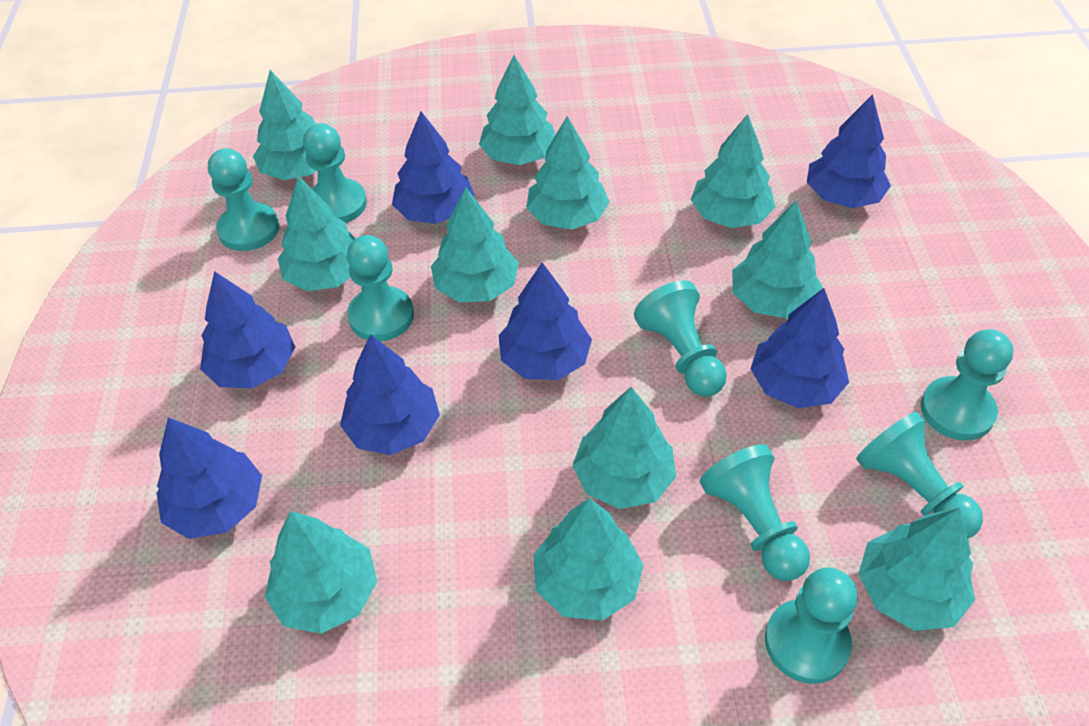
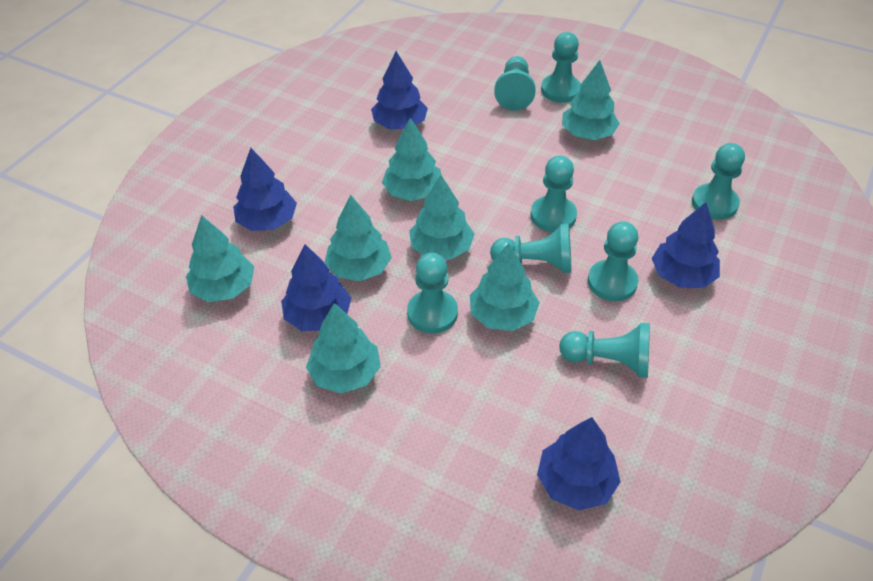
blue tree: 7 -> 5
turquoise tree: 11 -> 7

